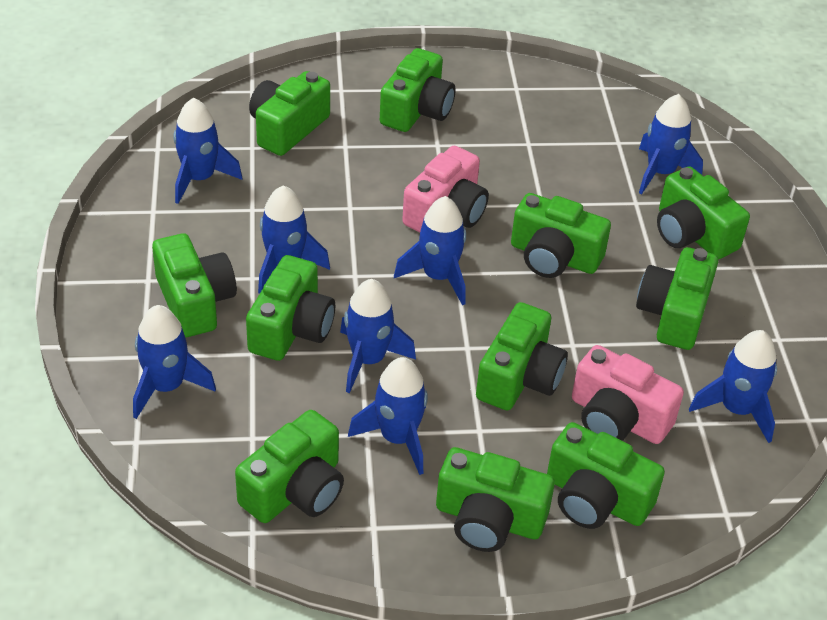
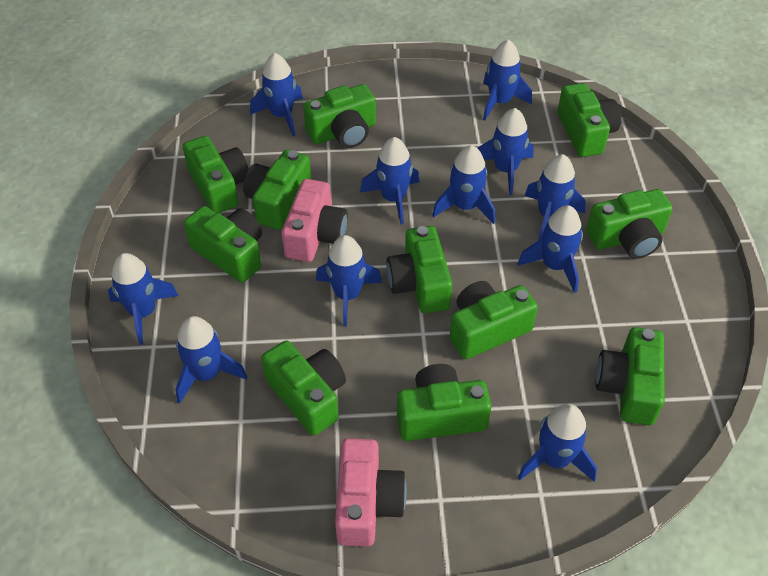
blue rocket: 8 -> 11

